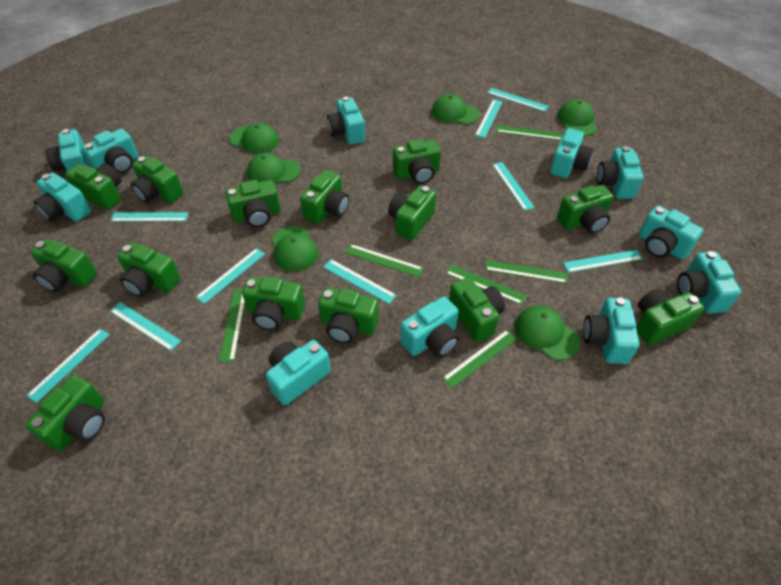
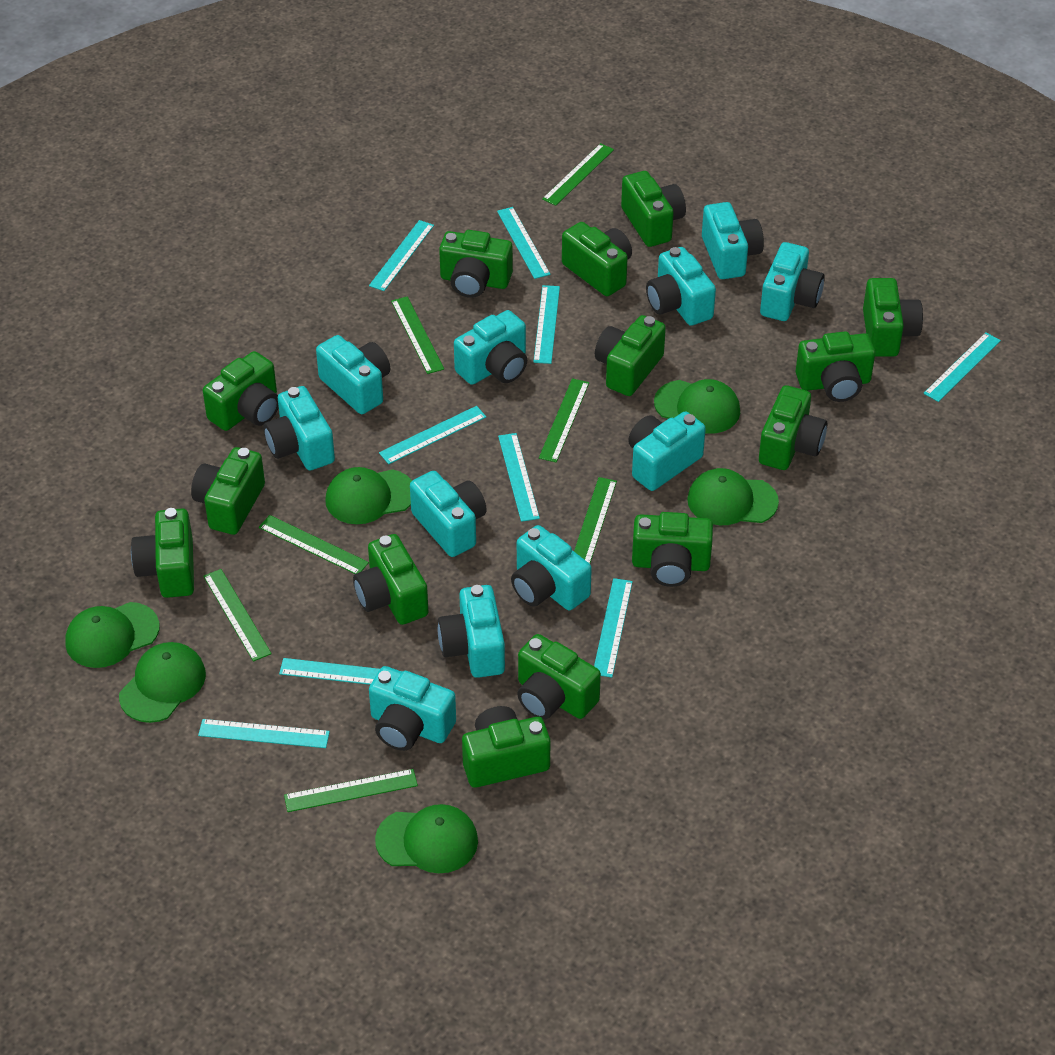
green ruler: 6 -> 7

